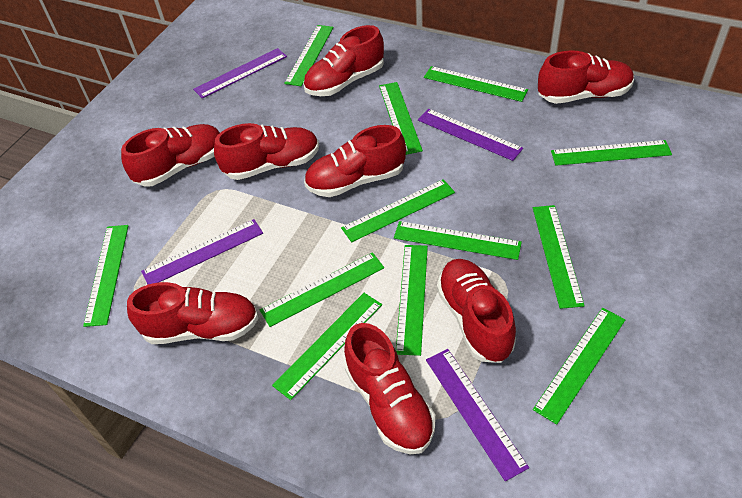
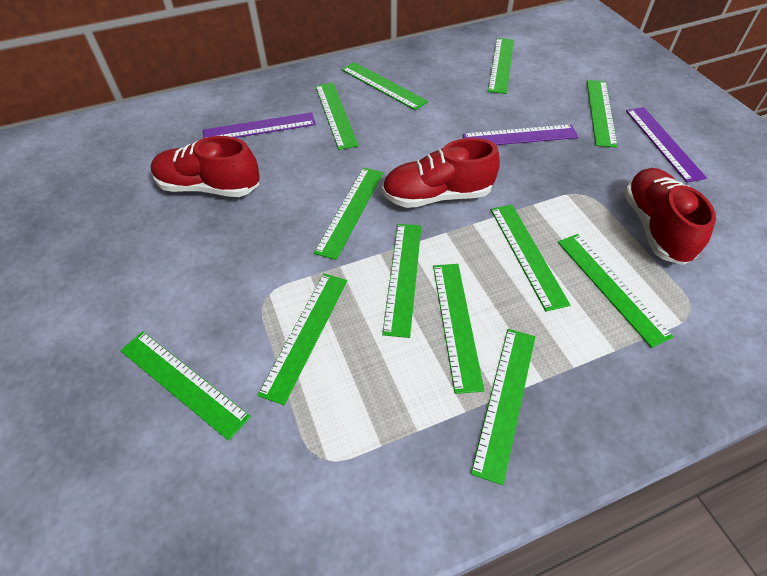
purple ruler: 4 -> 3
red shoe: 8 -> 3

